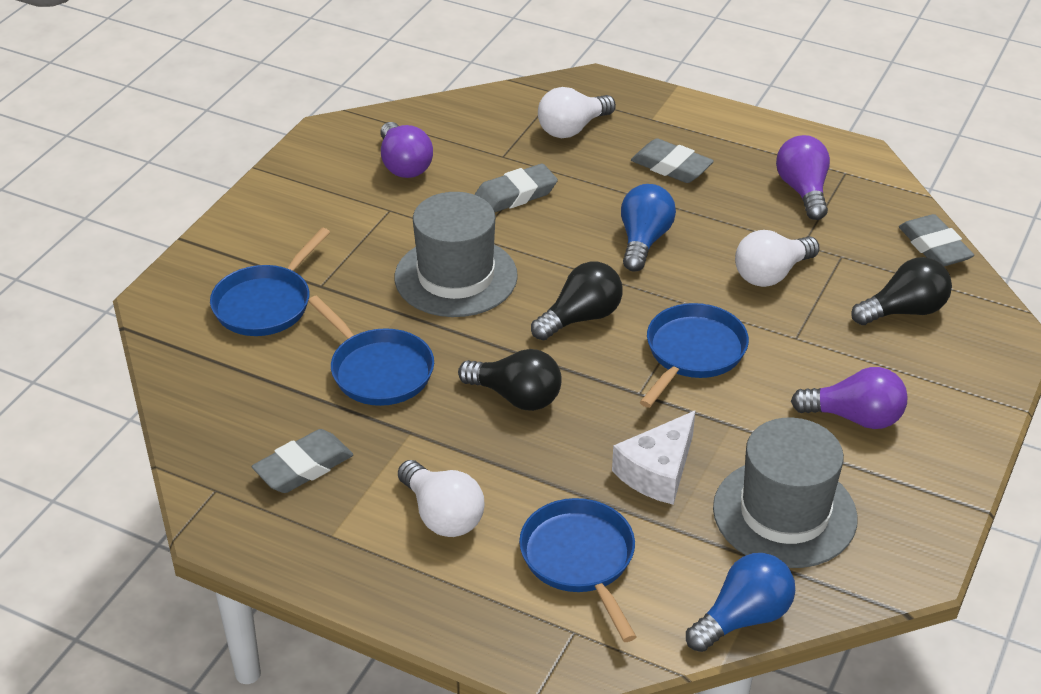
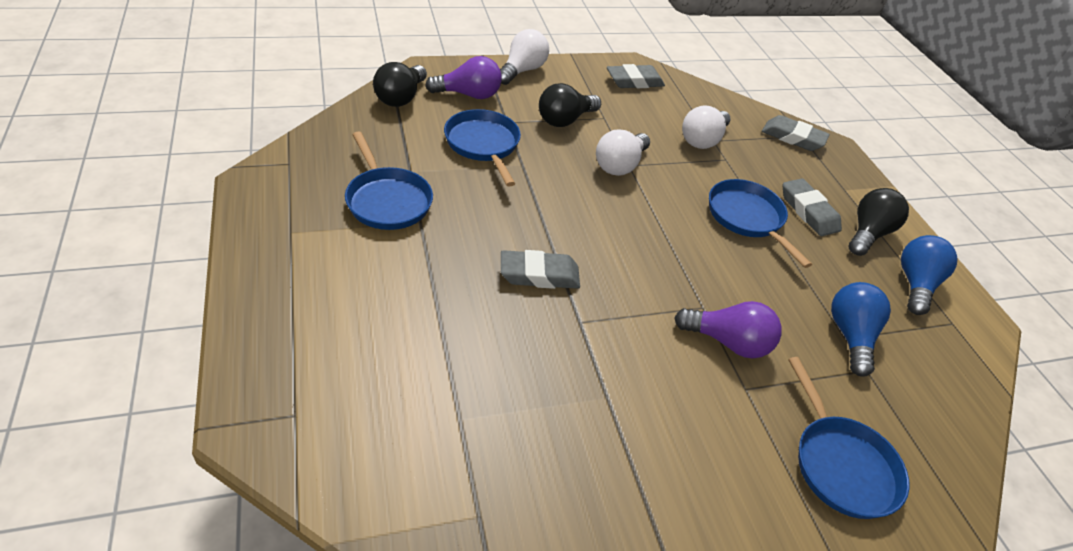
grey hat: 2 -> 0
purple light bulb: 3 -> 2
white cheese: 1 -> 0

